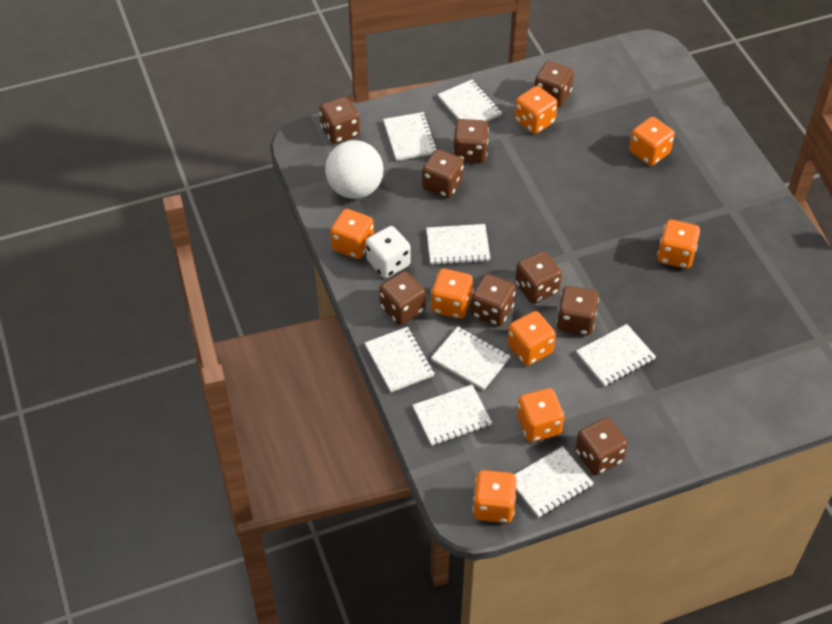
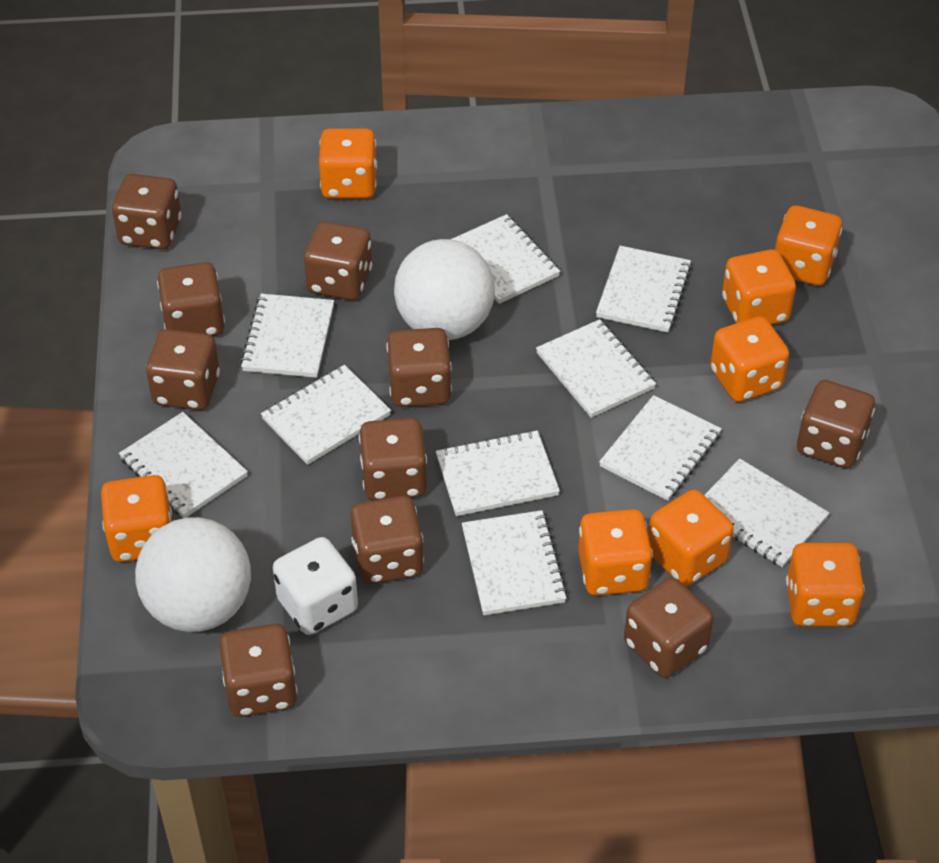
brown dice: 9 -> 10
white ball: 1 -> 2
white notebook: 8 -> 10

